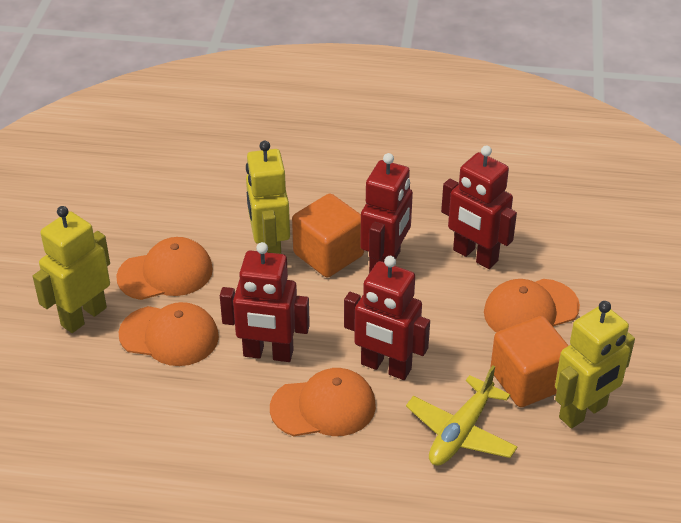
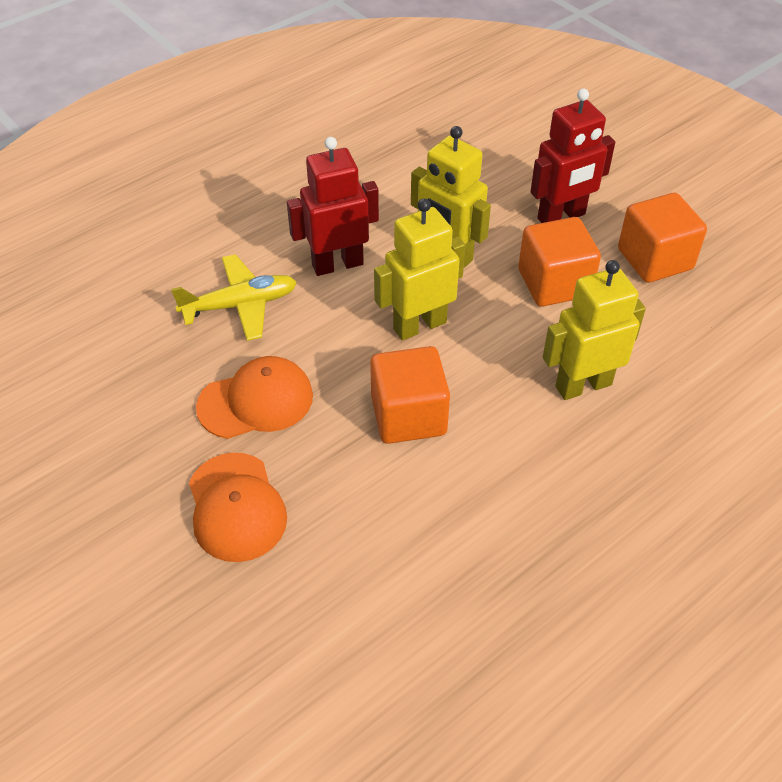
orange cap: 4 -> 2
orange cube: 2 -> 3
red robot: 4 -> 2

